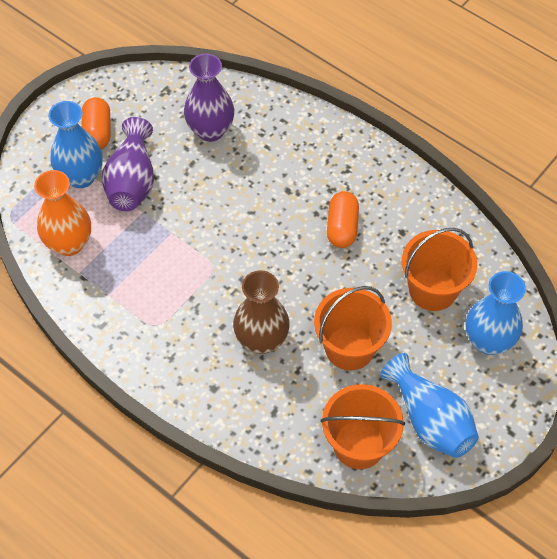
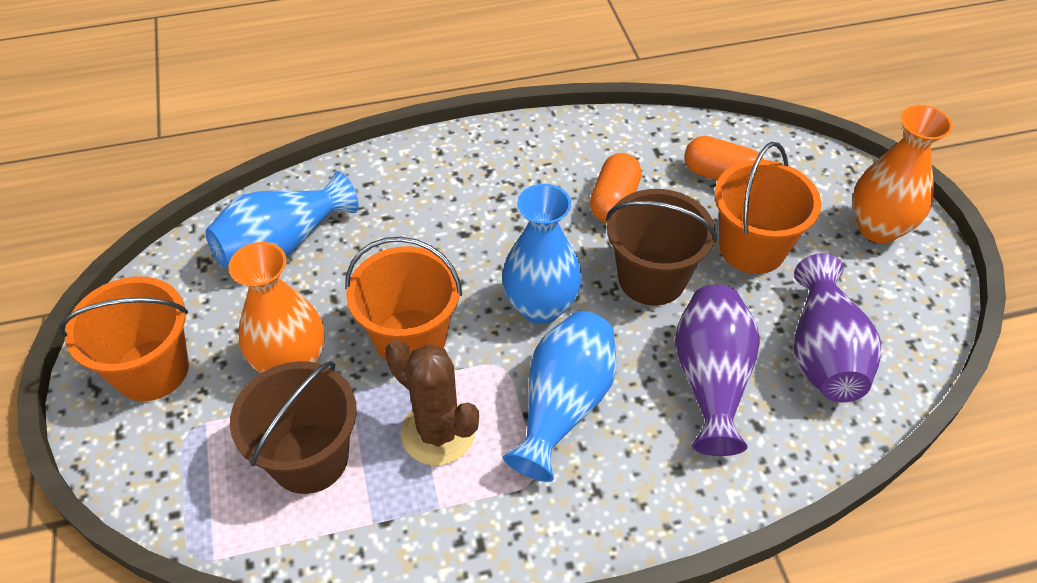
brown bucket: 0 -> 2
brown cactus: 0 -> 1
brown vase: 1 -> 0
orange vase: 1 -> 2

